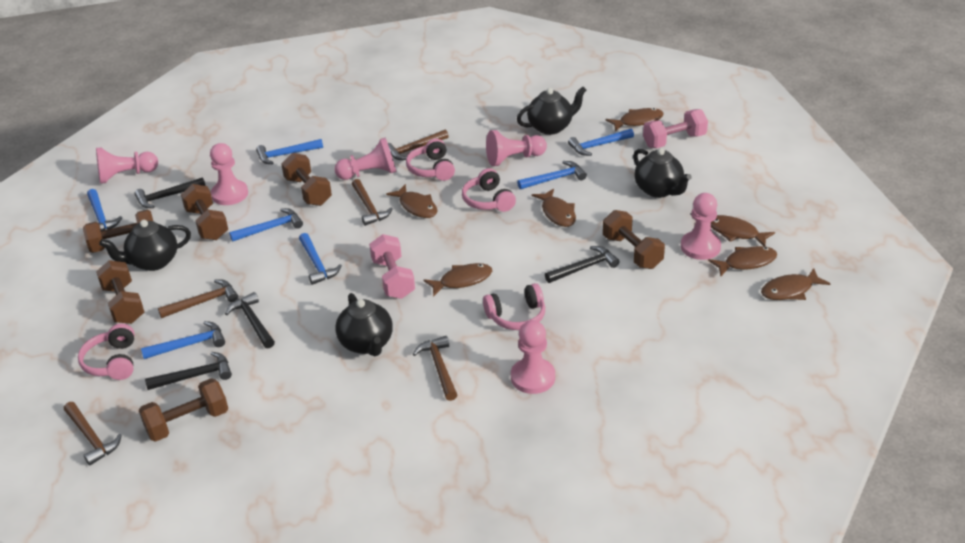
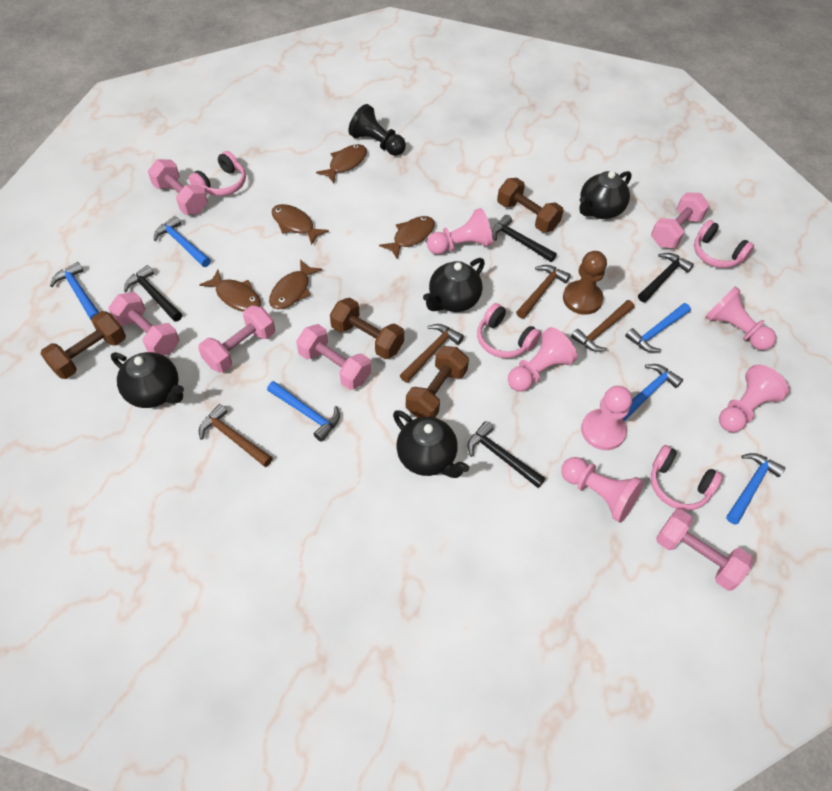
black pawn: 0 -> 1
blue hammer: 7 -> 6
brown dumbbell: 6 -> 4
brown fish: 7 -> 5
brown hammer: 5 -> 4
brown pawn: 0 -> 1
pink dumbbell: 2 -> 6

